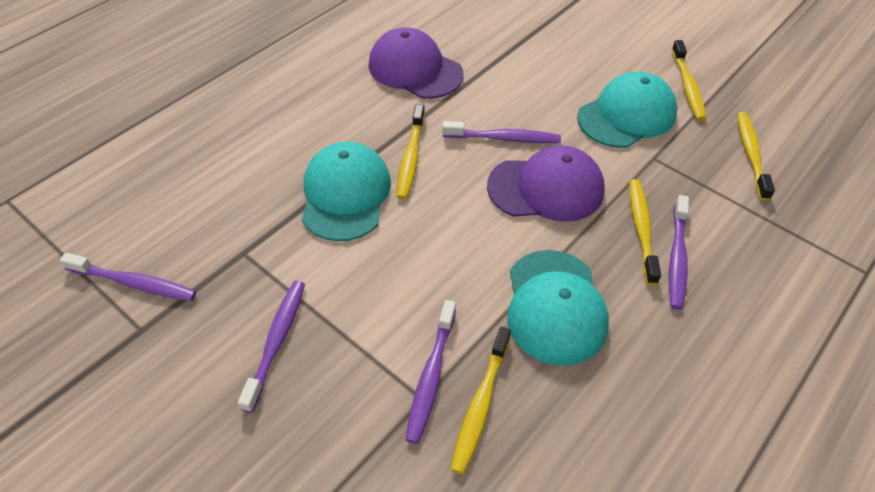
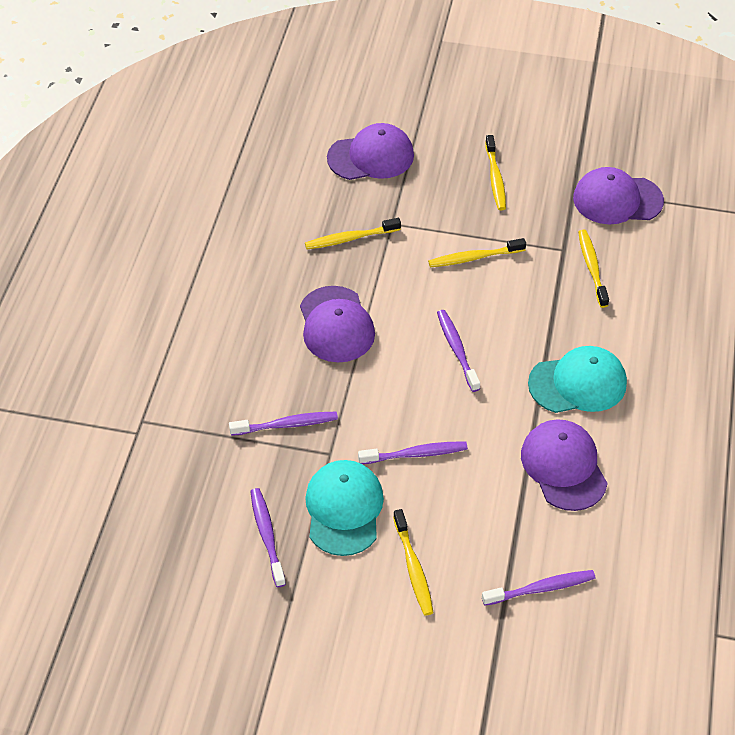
purple cap: 2 -> 4
turquoise cap: 3 -> 2

